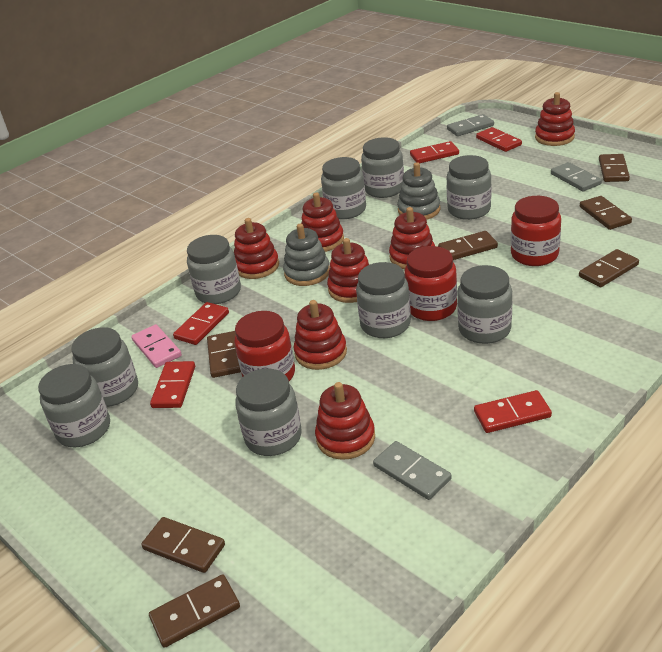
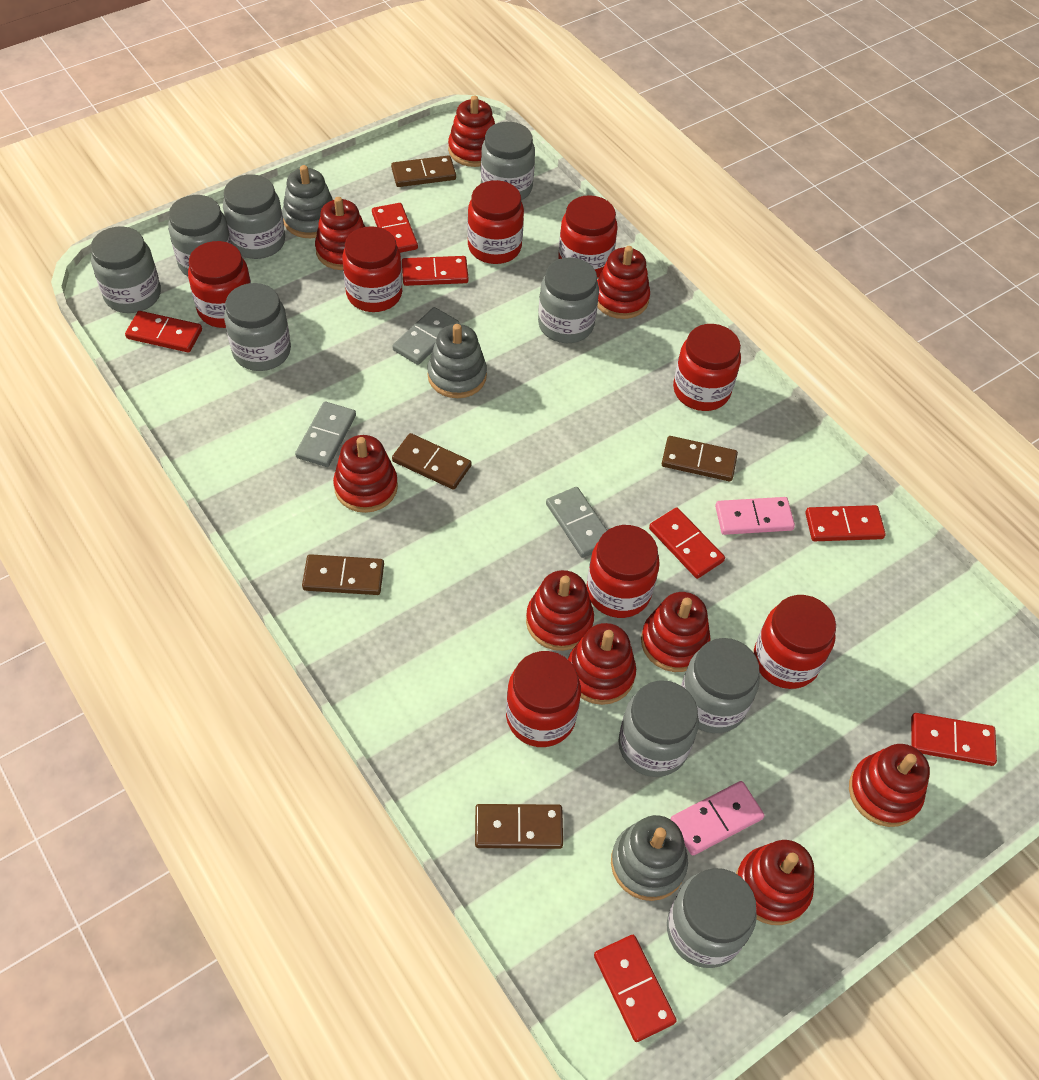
brown domino: 7 -> 5
grey stacking toy: 2 -> 3
pink domino: 1 -> 2
red domino: 5 -> 7
red jar: 3 -> 8
red stacking toy: 7 -> 9

